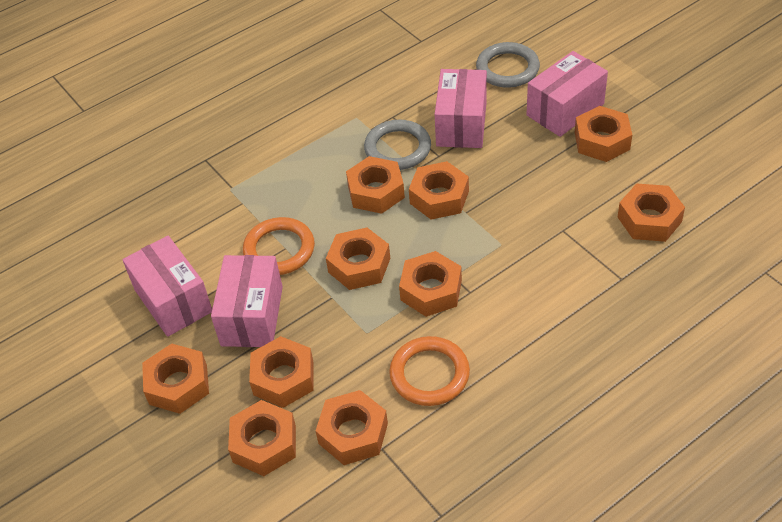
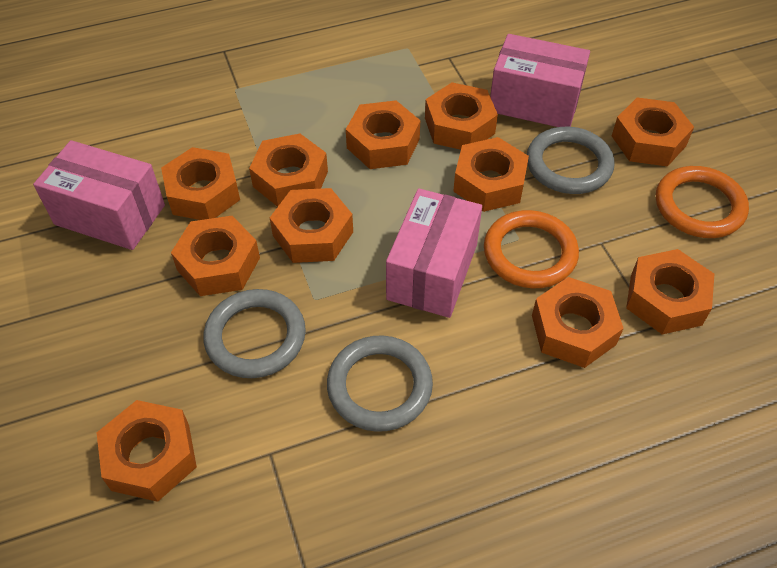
grey ring: 2 -> 3
orange nut: 10 -> 11
pink box: 4 -> 3

